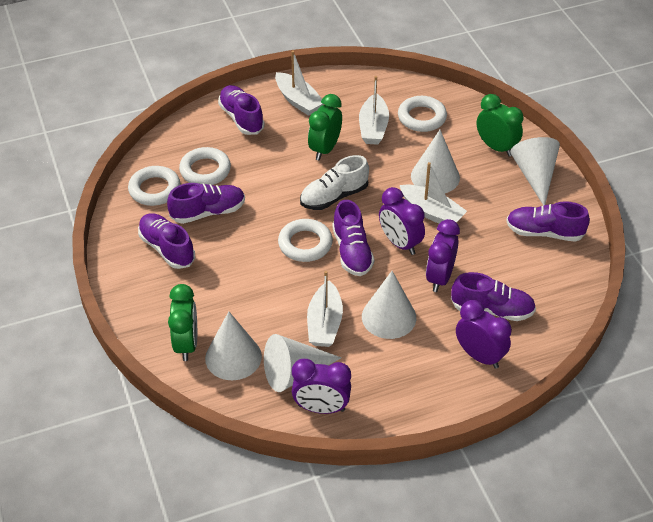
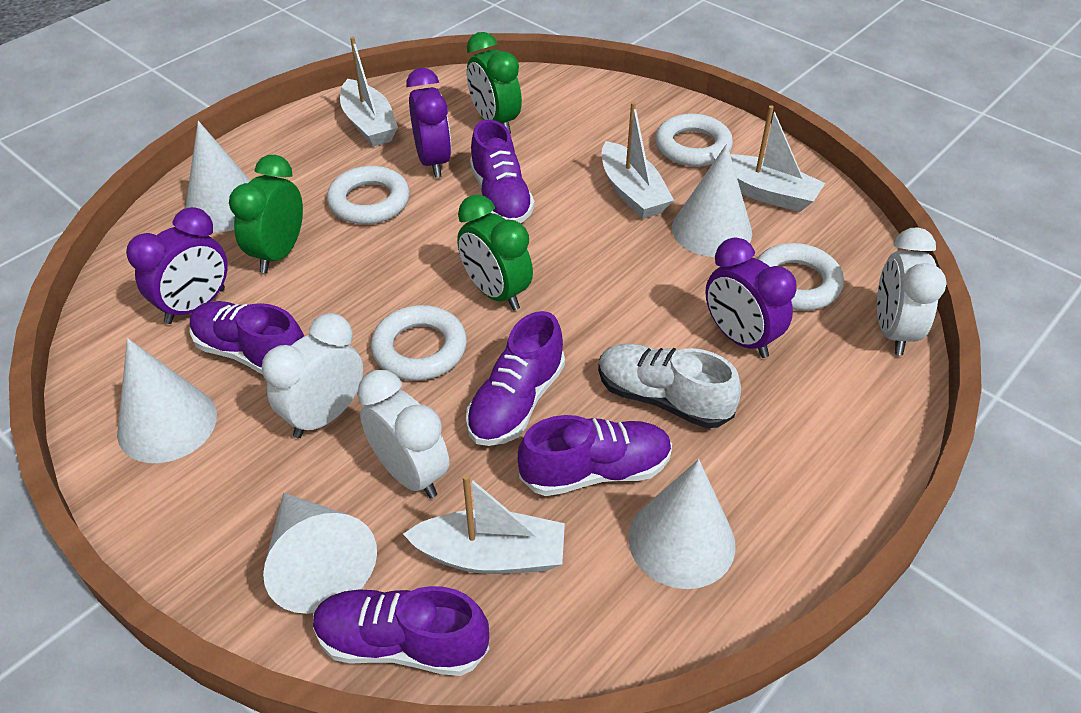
purple clock: 4 -> 3
purple shoe: 6 -> 5
white clock: 0 -> 3

